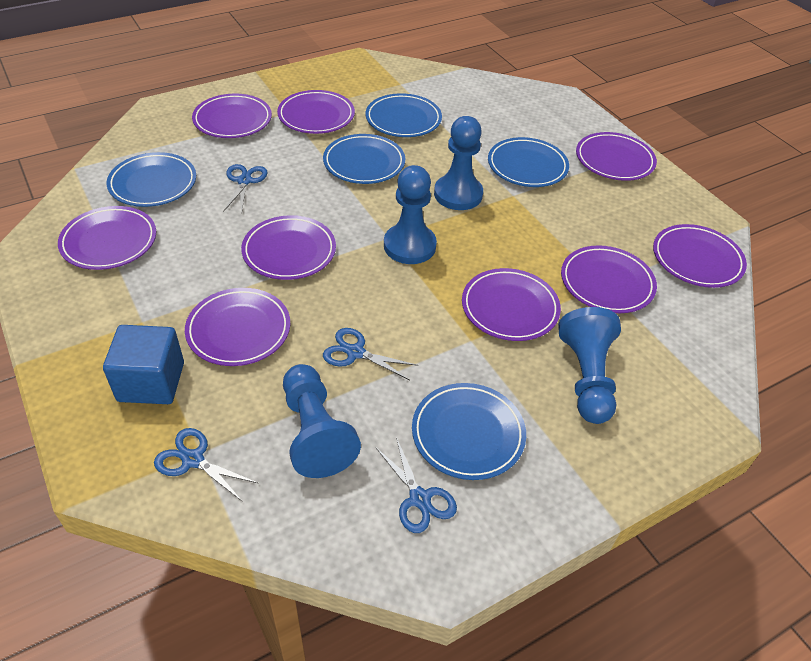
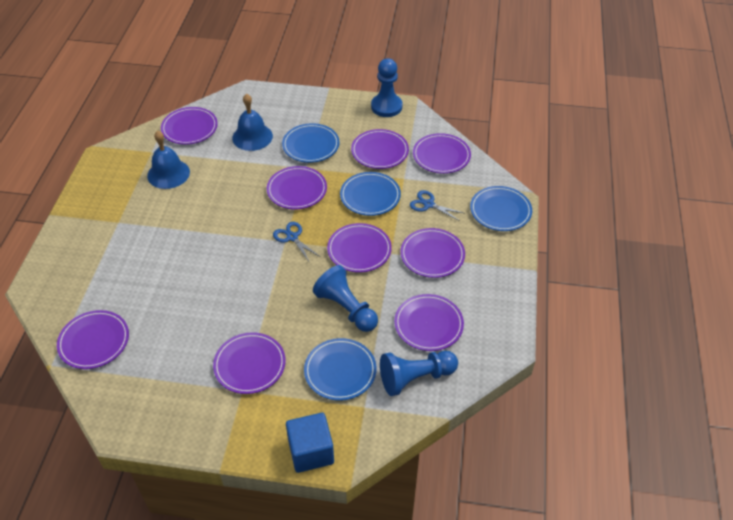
blue bell: 0 -> 2
blue pawn: 4 -> 3
blue plate: 5 -> 4
blue scissors: 4 -> 2

